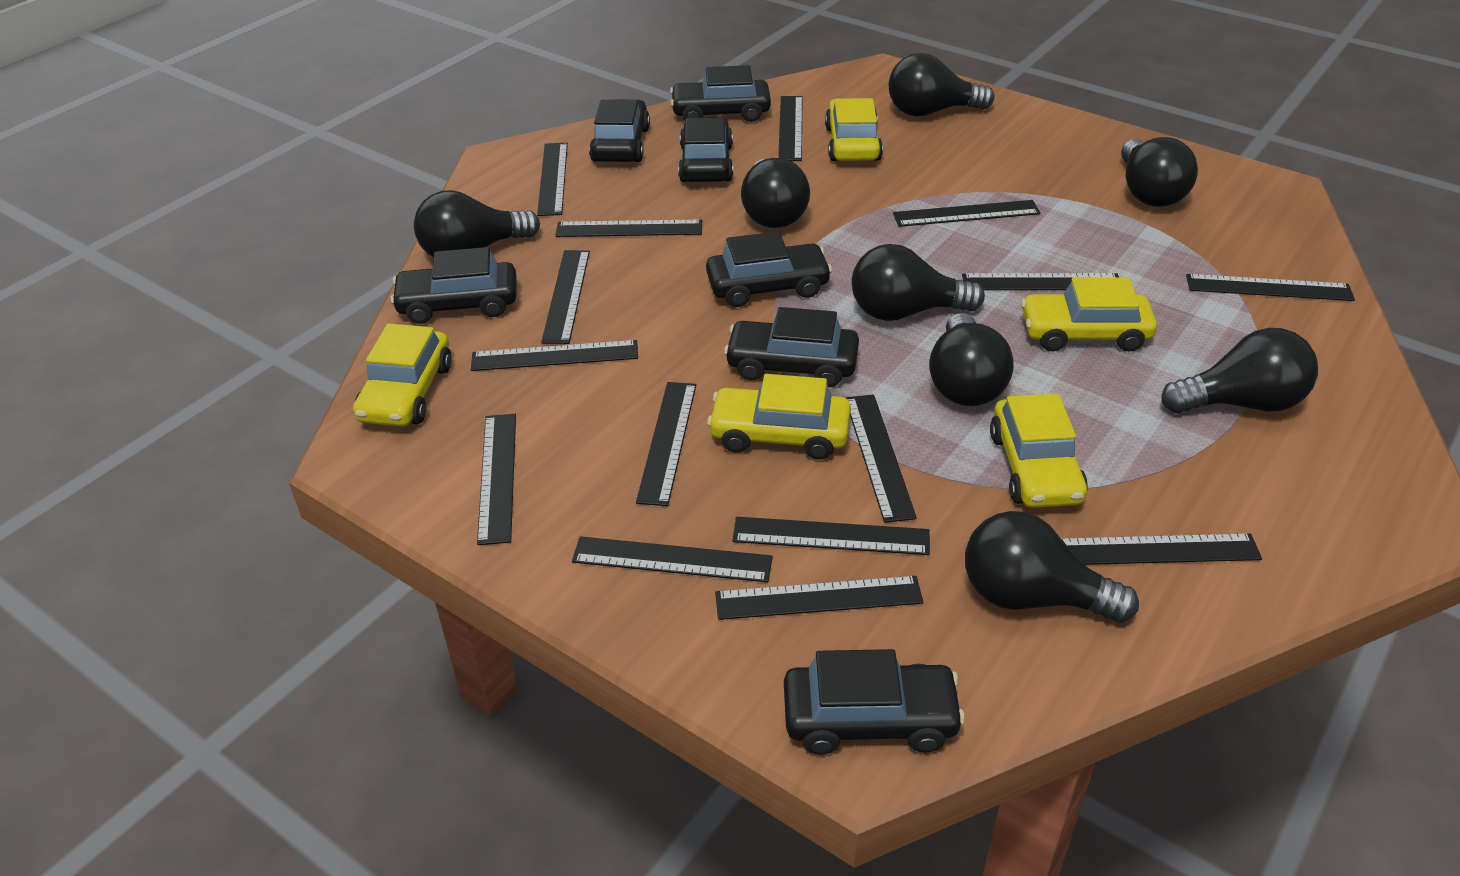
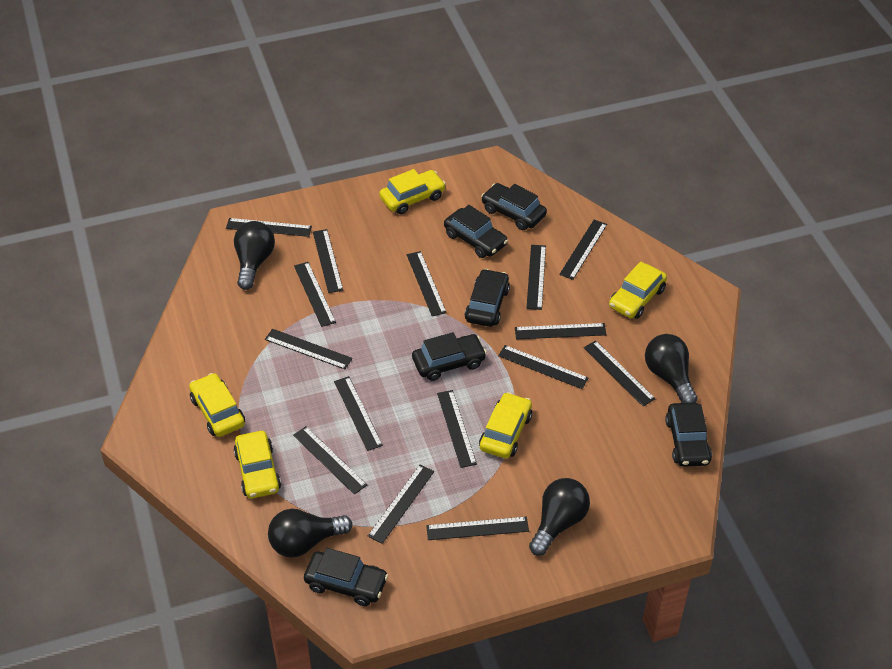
black car: 7 -> 6
black light bulb: 8 -> 4

